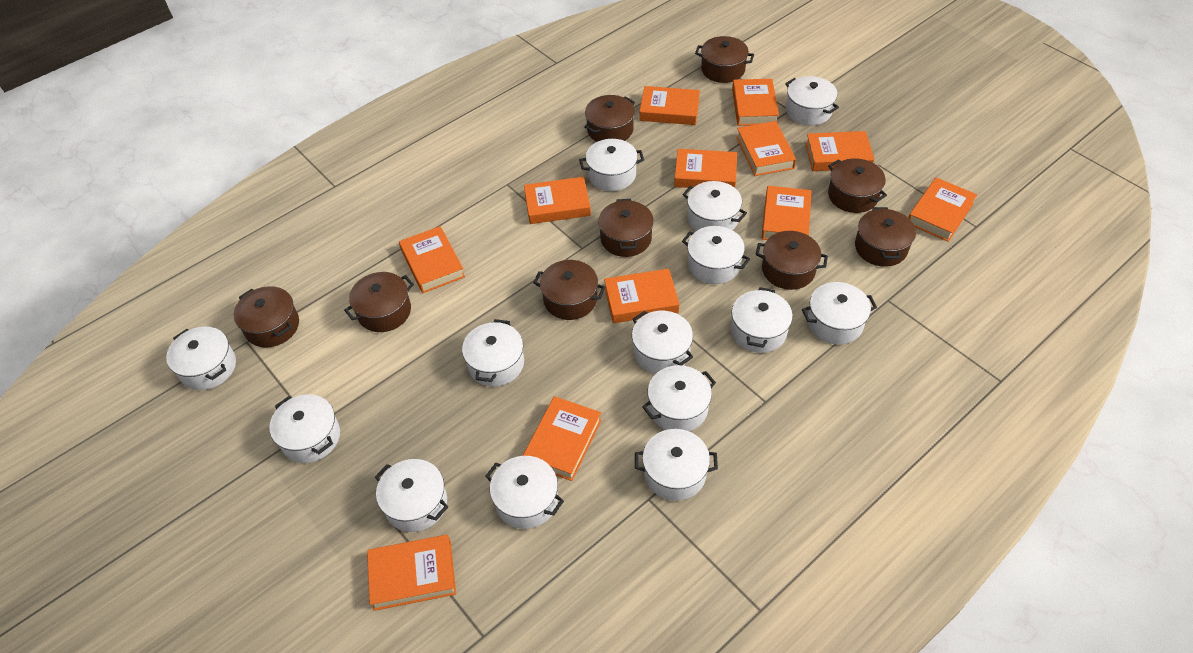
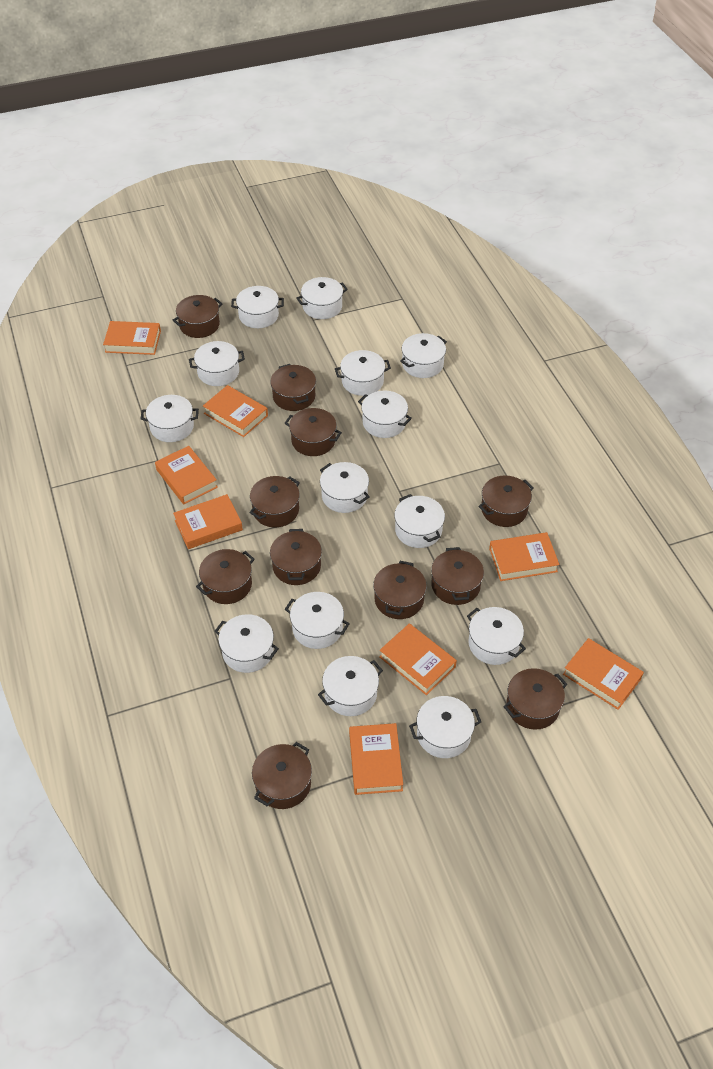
brown pot: 9 -> 11
orange book: 12 -> 8

